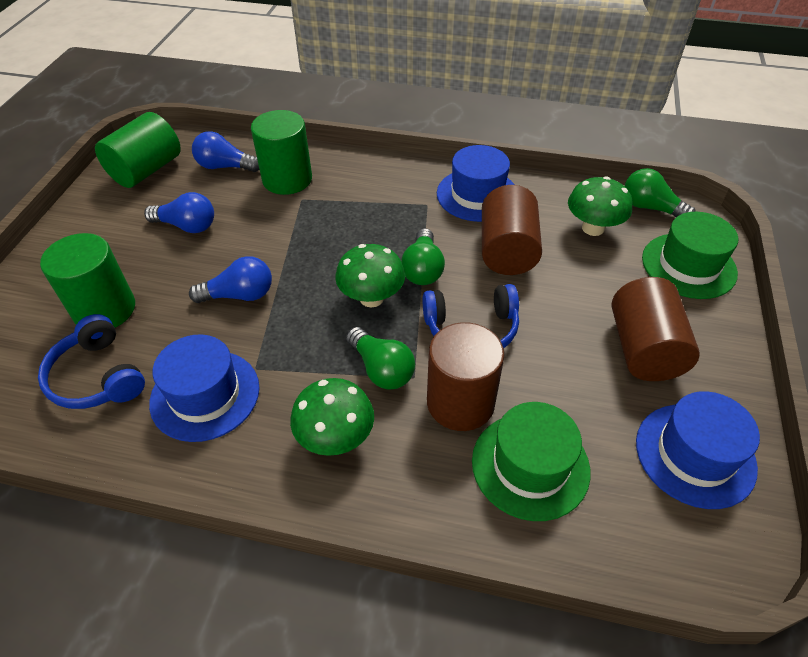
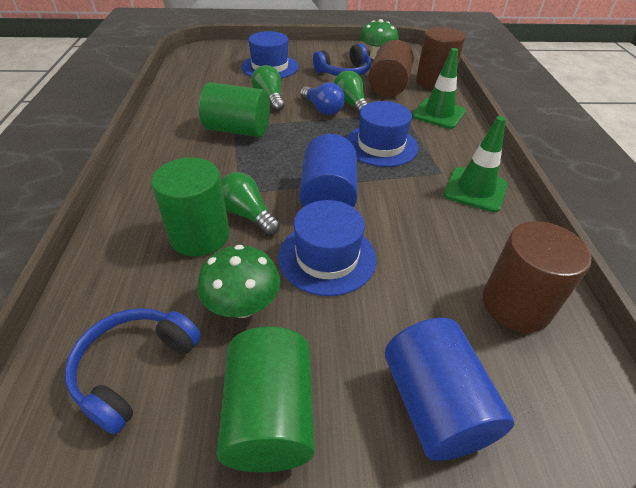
blue cylinder: 0 -> 2
blue light bulb: 3 -> 1
green hat: 2 -> 0
green mushroom: 3 -> 2
green traffic cone: 0 -> 2

